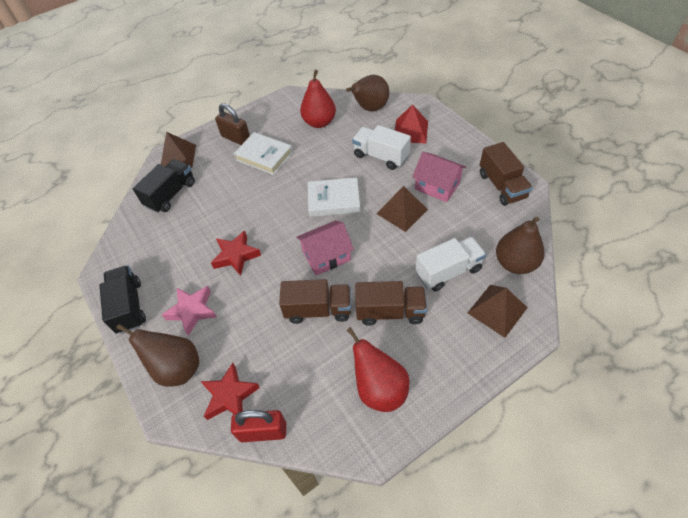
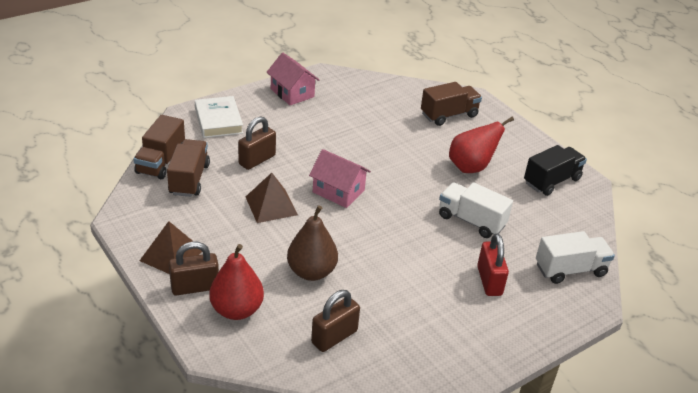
black truck: 2 -> 1
brown padlock: 1 -> 3
brown pear: 3 -> 1
brown pyramid: 3 -> 2
pink star: 1 -> 0
red pyramid: 1 -> 0
red star: 2 -> 0
white book: 2 -> 1

